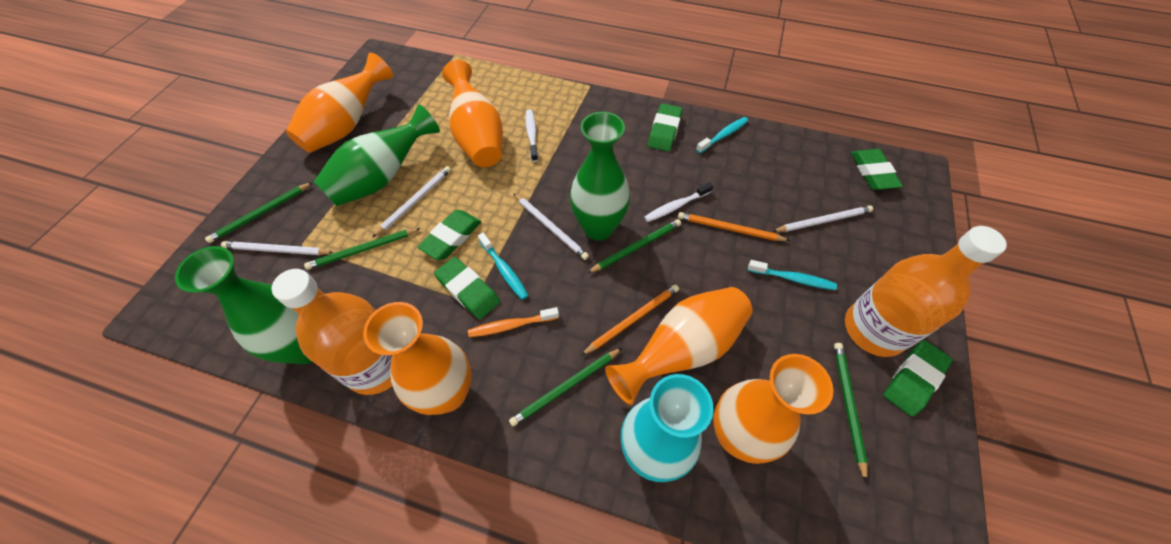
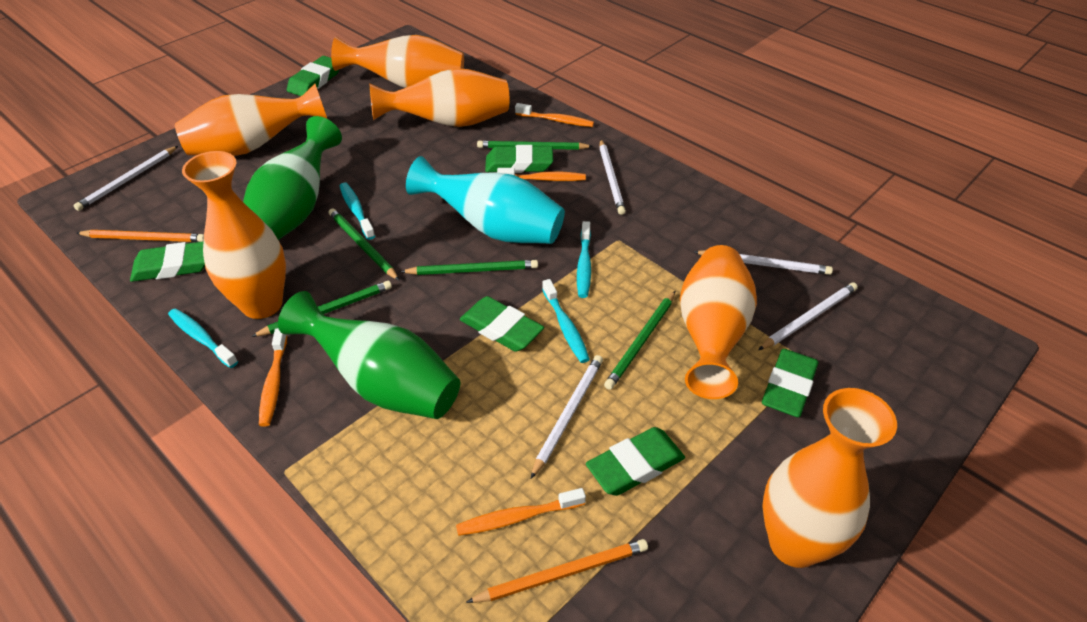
green eraser: 5 -> 6
green vase: 3 -> 2
orange bottle: 2 -> 0
orange toothbrush: 1 -> 4
orange vase: 5 -> 6
turquoise toothbrush: 3 -> 4
white pencil: 4 -> 5
white toothbrush: 2 -> 0

